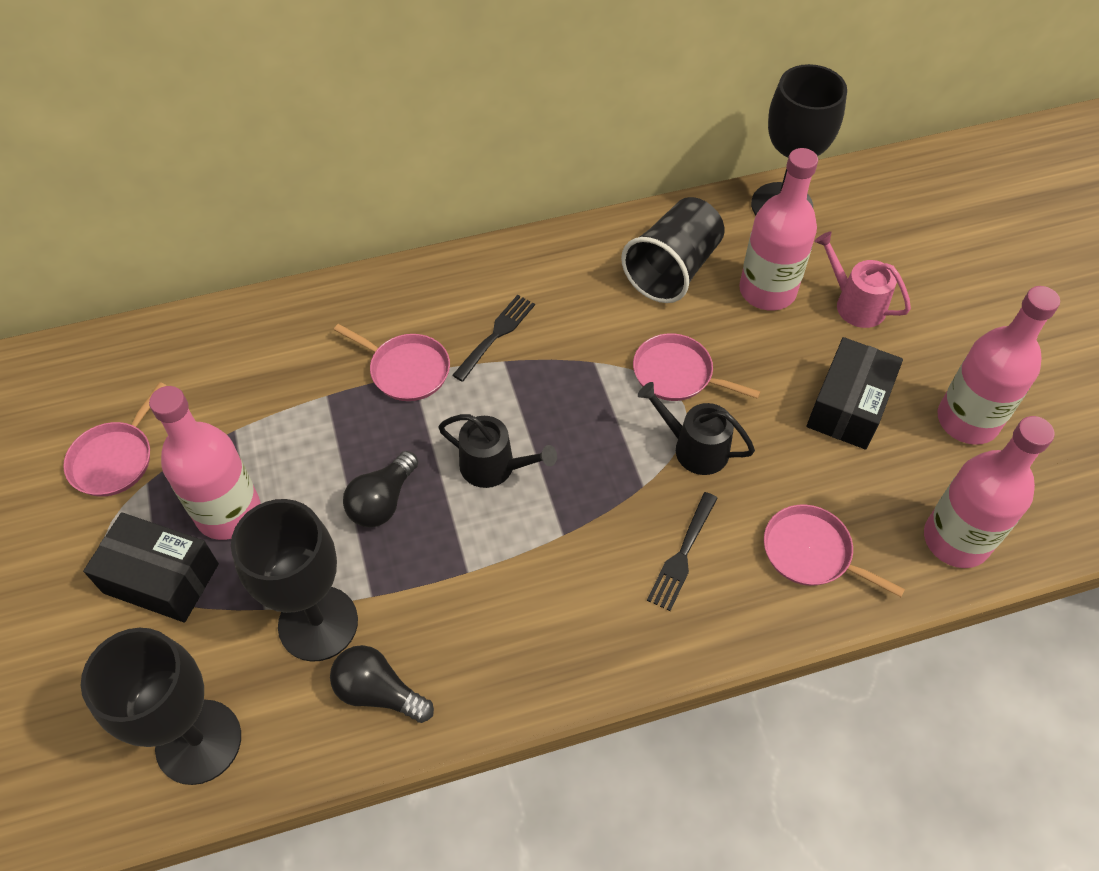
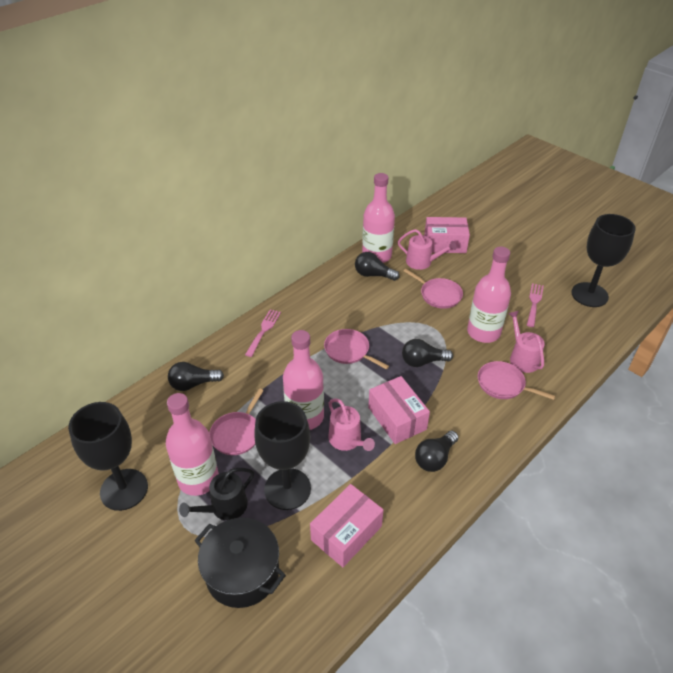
black box: 2 -> 0
black cup: 1 -> 0
black fork: 2 -> 0
black light bulb: 2 -> 4
black pot: 0 -> 1
black watering can: 2 -> 1
pink box: 0 -> 3
pink fork: 0 -> 2
pink watering can: 1 -> 3

